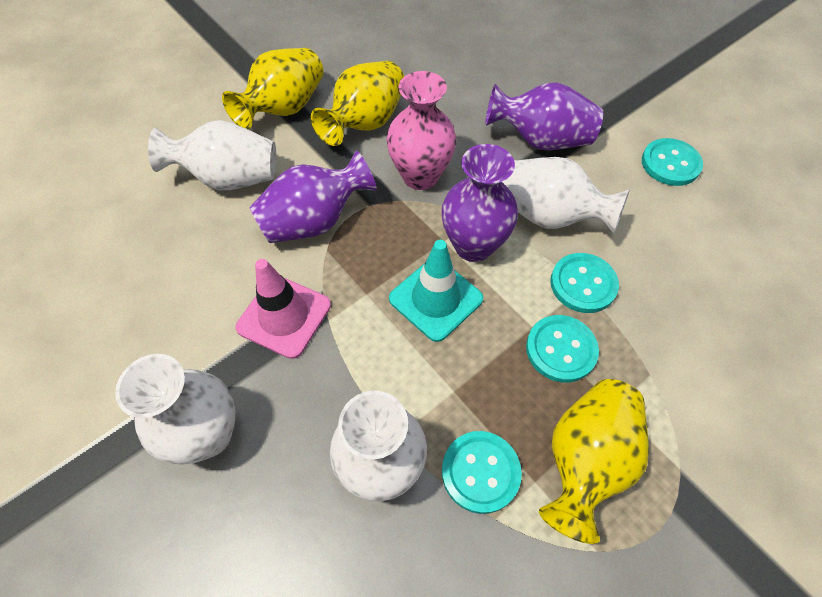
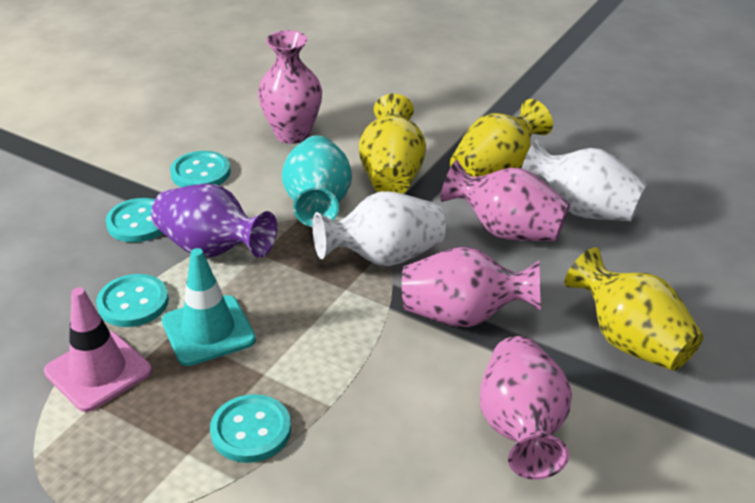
pink vase: 1 -> 4
purple vase: 3 -> 1
turquoise vase: 0 -> 1
white vase: 4 -> 2

